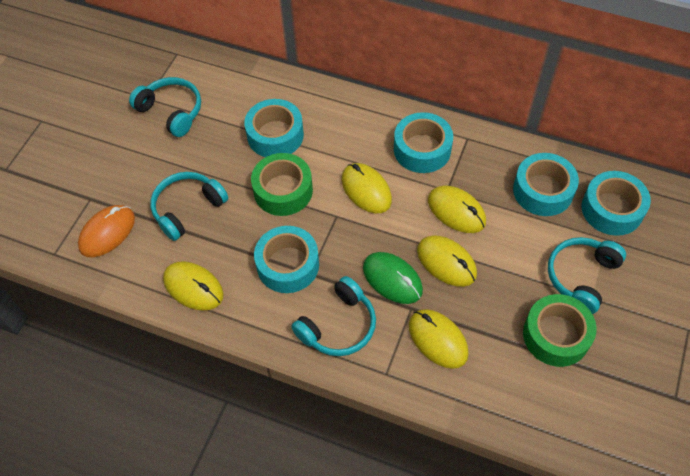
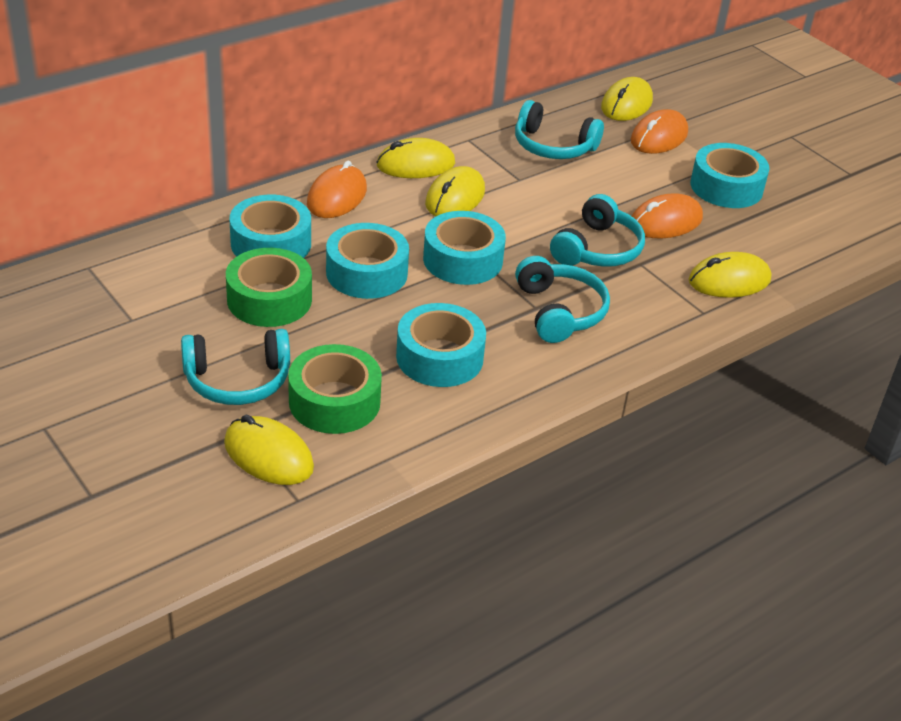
green mouse: 1 -> 0
orange mouse: 1 -> 3

